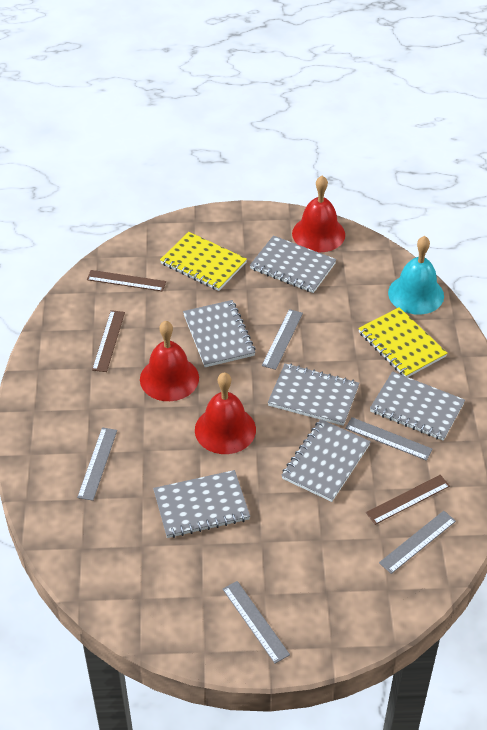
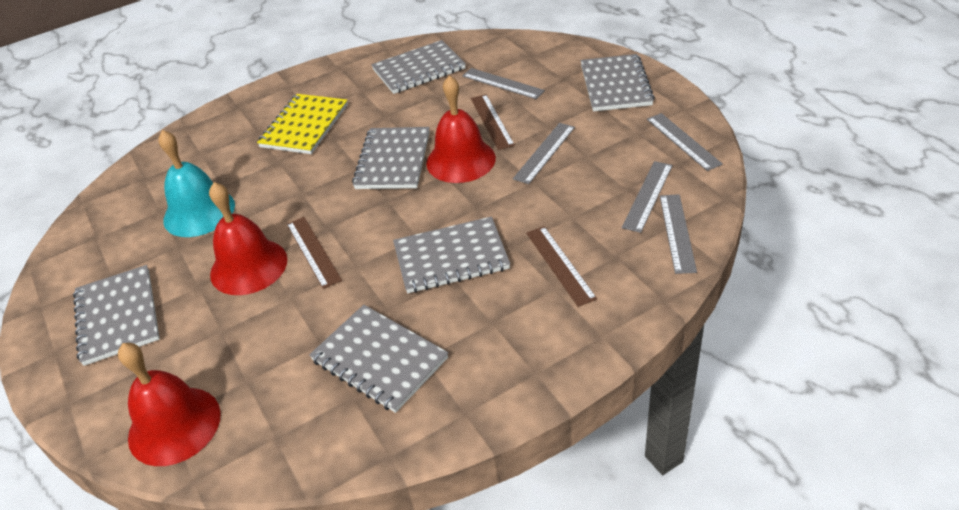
yellow notebook: 2 -> 1

